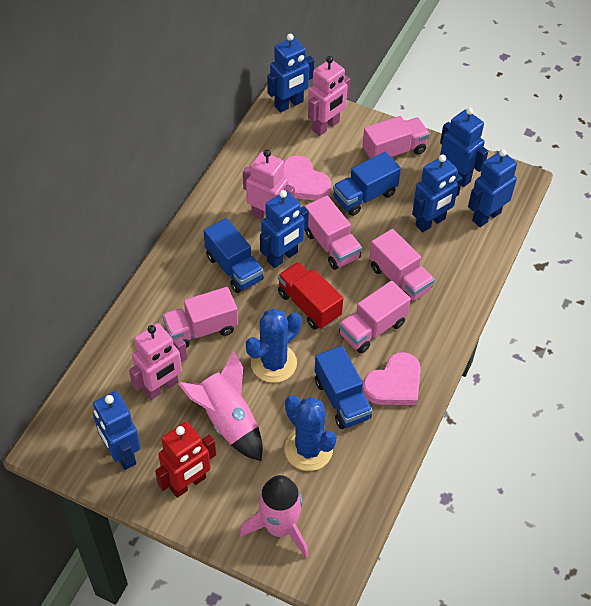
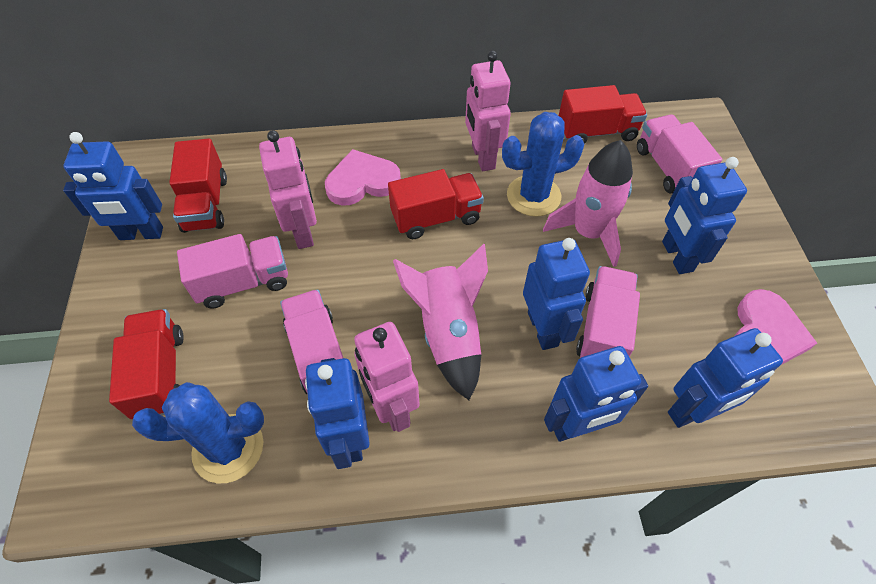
blue truck: 3 -> 0
pink truck: 5 -> 4
red robot: 1 -> 0
red truck: 1 -> 4

